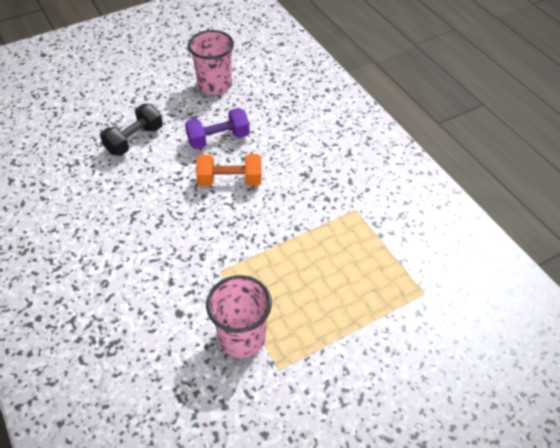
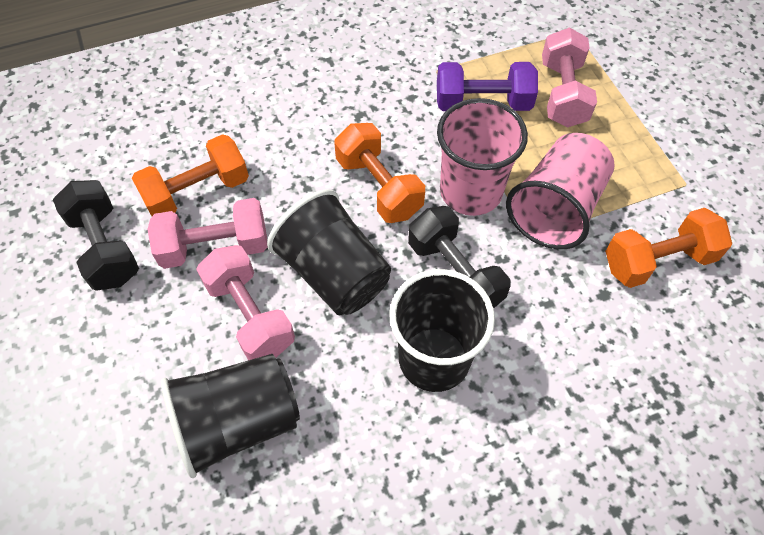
black cup: 0 -> 3
black dumbbell: 1 -> 2
orange dumbbell: 1 -> 3
pink dumbbell: 0 -> 3

